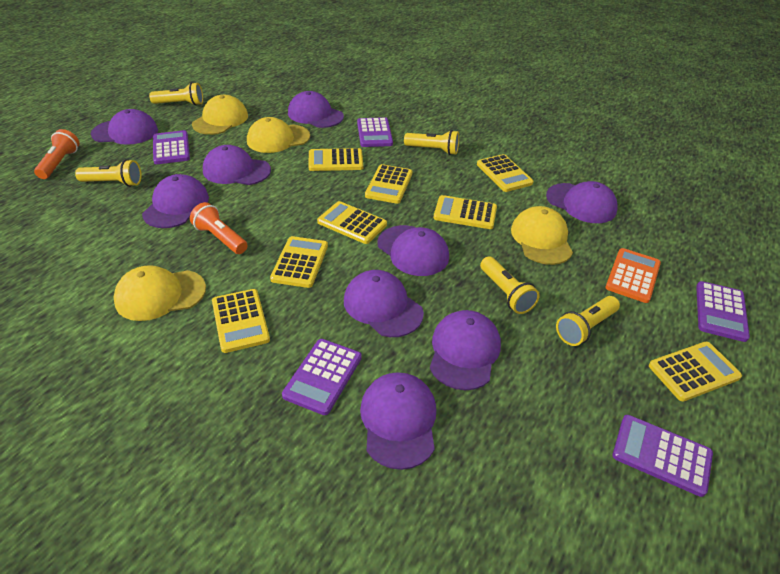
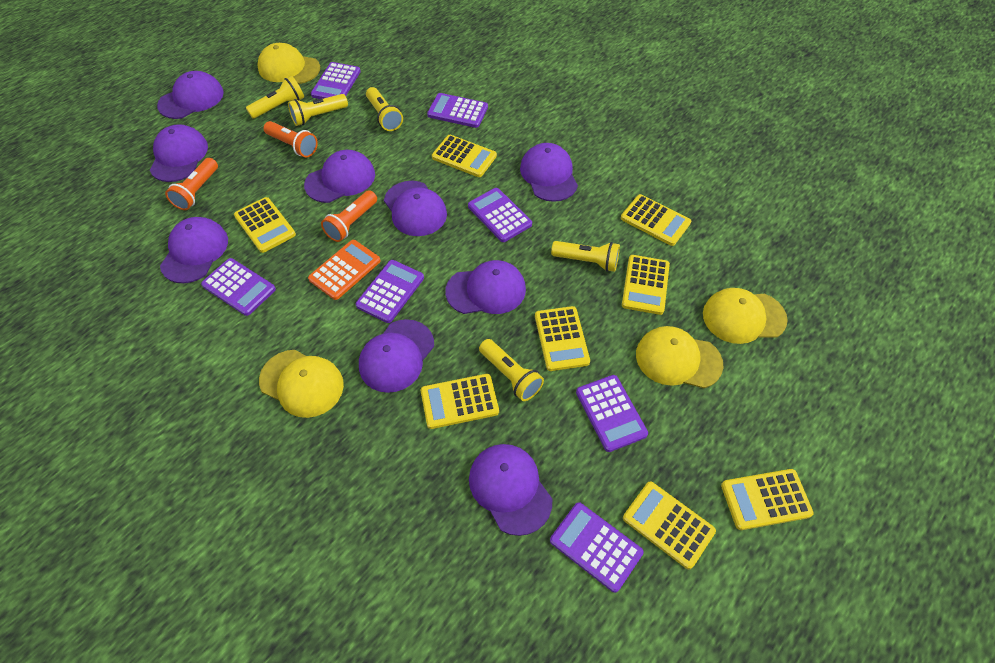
orange flashlight: 2 -> 3
purple calculator: 5 -> 7

